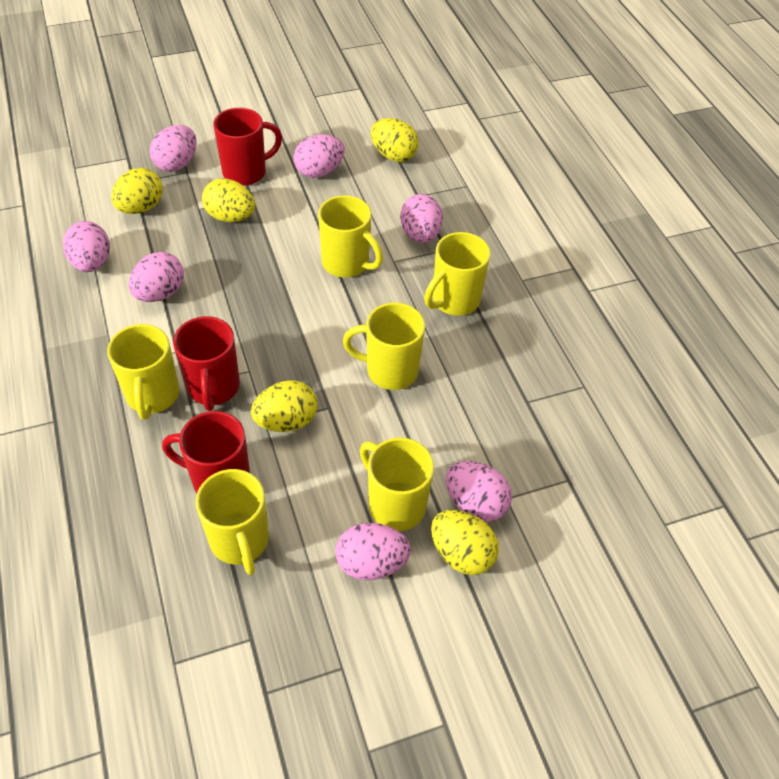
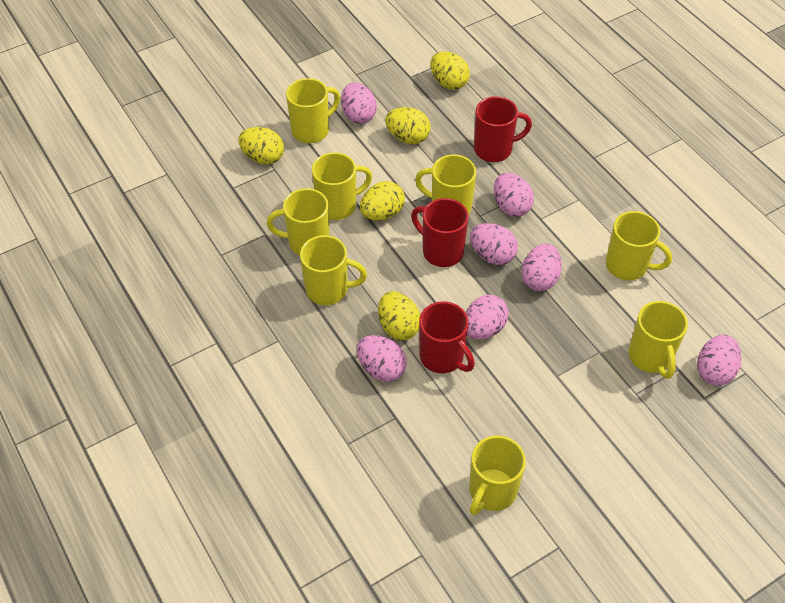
yellow mug: 6 -> 8

